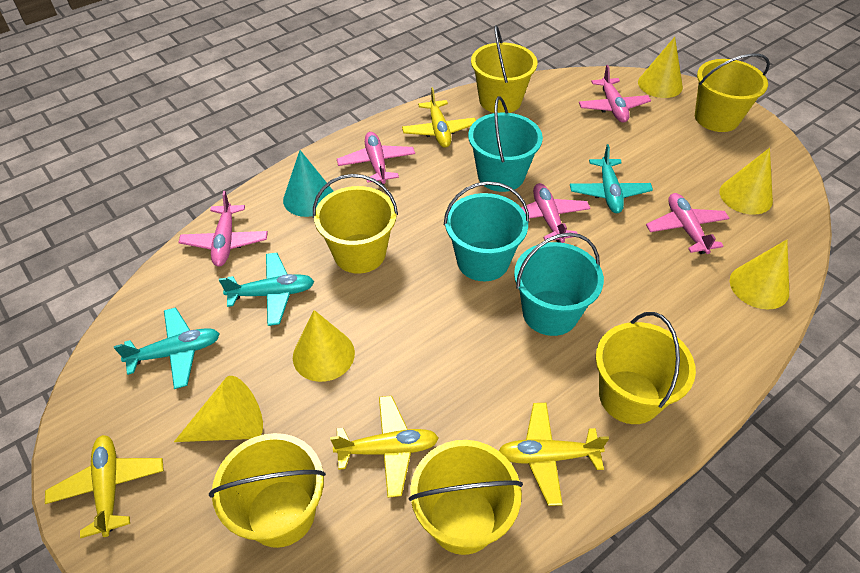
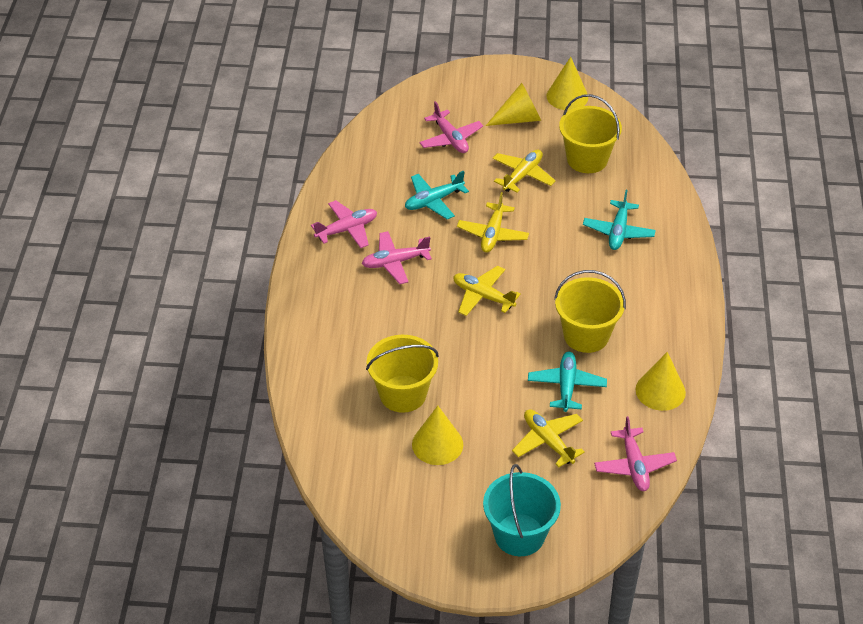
pink plane: 5 -> 4
turquoise bucket: 3 -> 1
turquoise cone: 1 -> 0
yellow bucket: 6 -> 3
yellow cone: 5 -> 4

